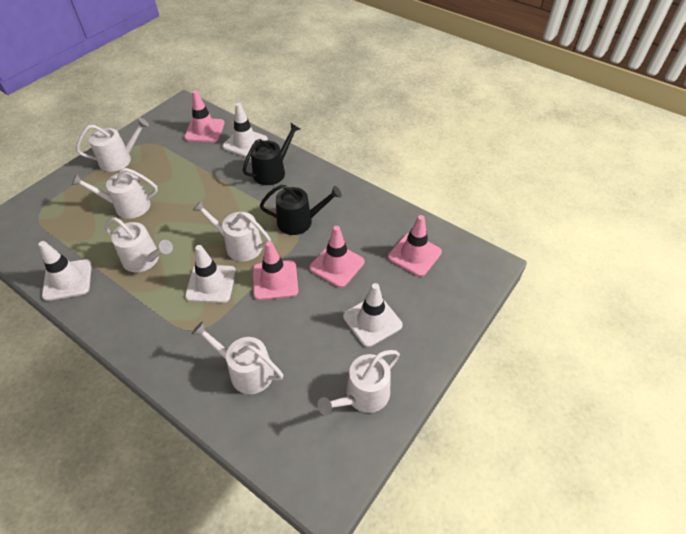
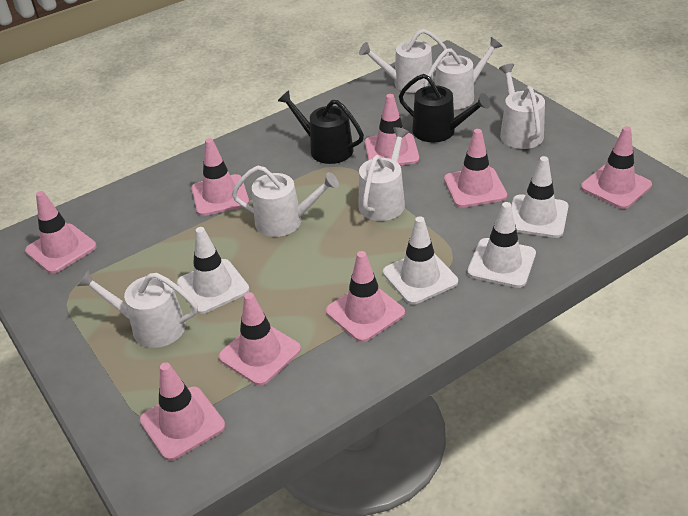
pink traffic cone: 4 -> 8

